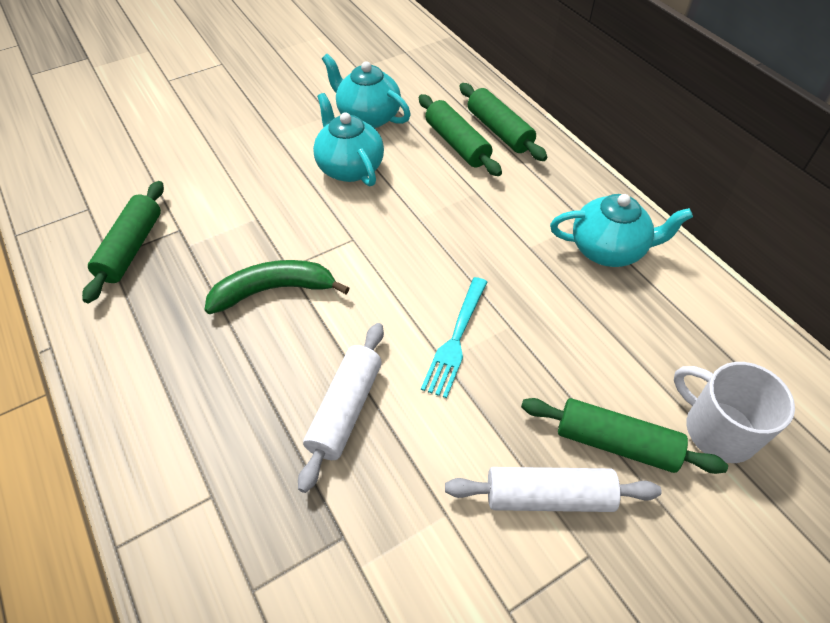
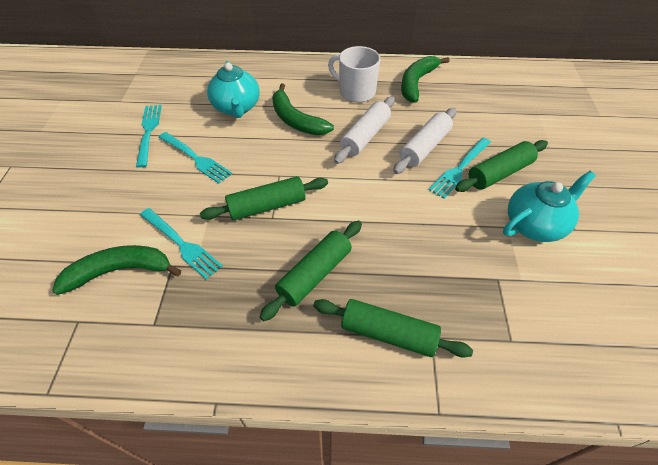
green banana: 1 -> 3
turquoise fork: 1 -> 4
turquoise teapot: 3 -> 2

